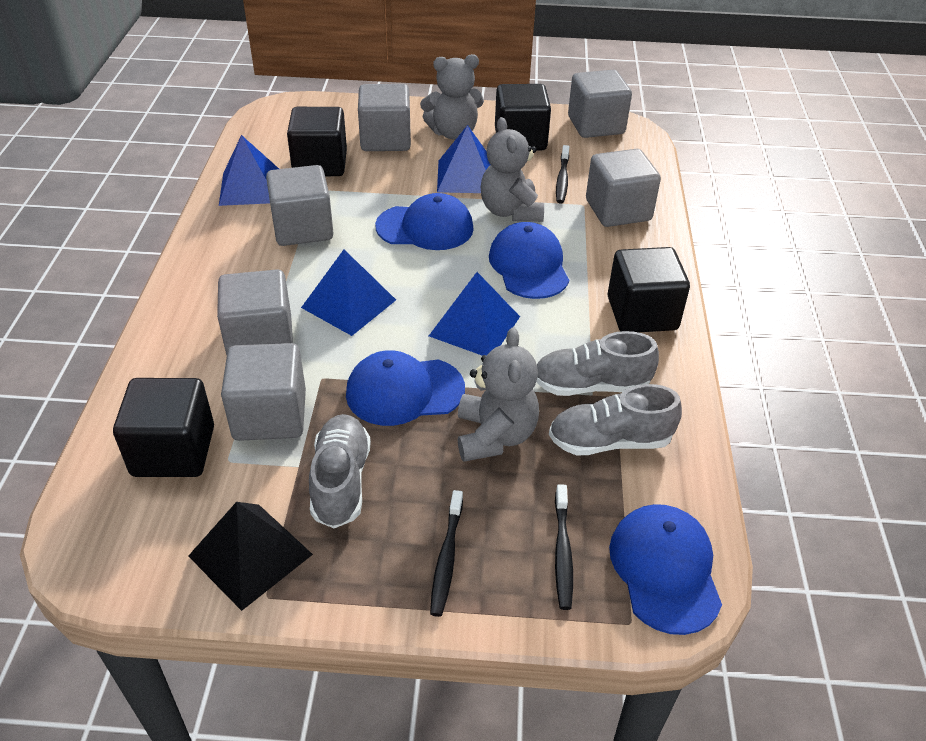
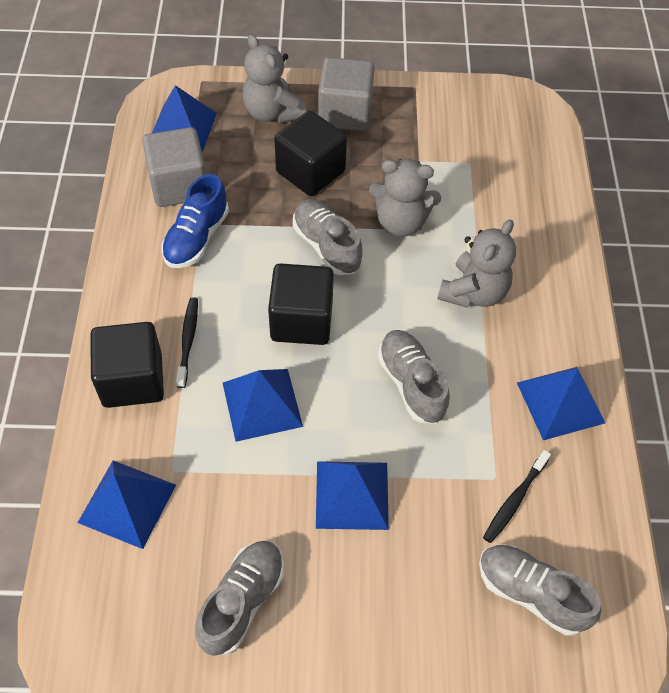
black cube: 4 -> 3
black pyramid: 1 -> 0
black toothbrush: 3 -> 2
blue cap: 4 -> 0
blue pyramid: 4 -> 5
blue shoe: 0 -> 1
grey cube: 6 -> 2
grey shoe: 3 -> 4

